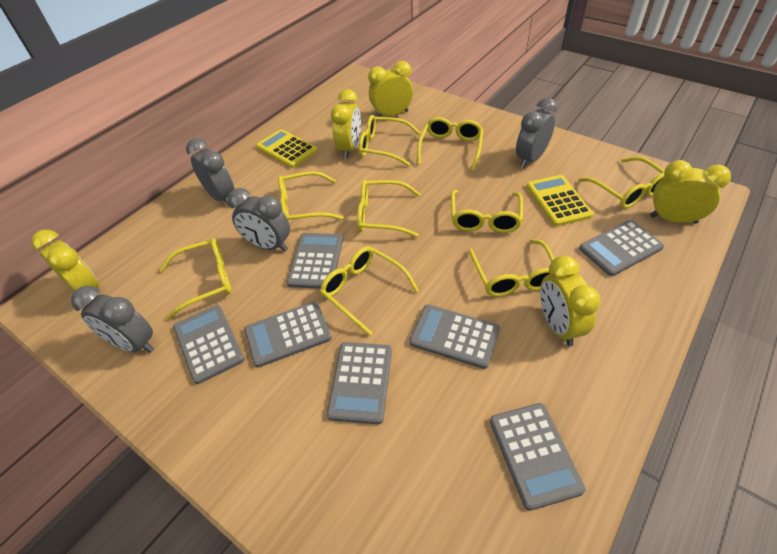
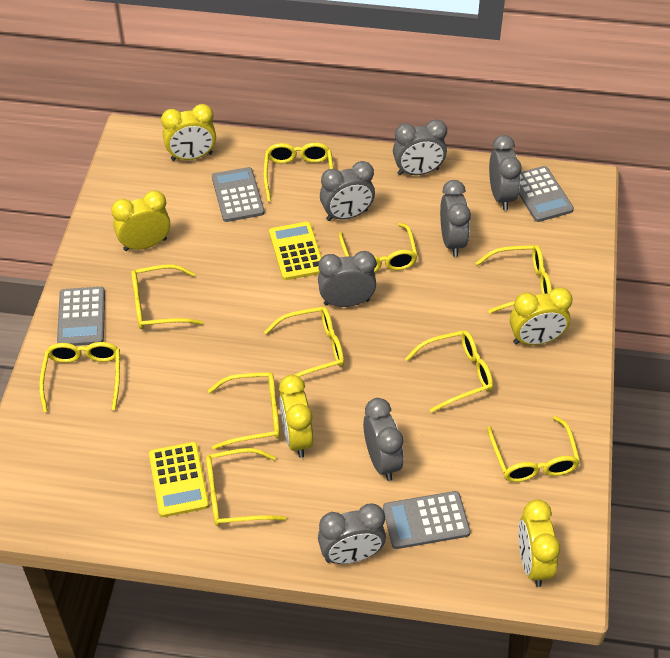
grey calculator: 7 -> 4
grey clock: 4 -> 7
yellow glasses: 9 -> 10

